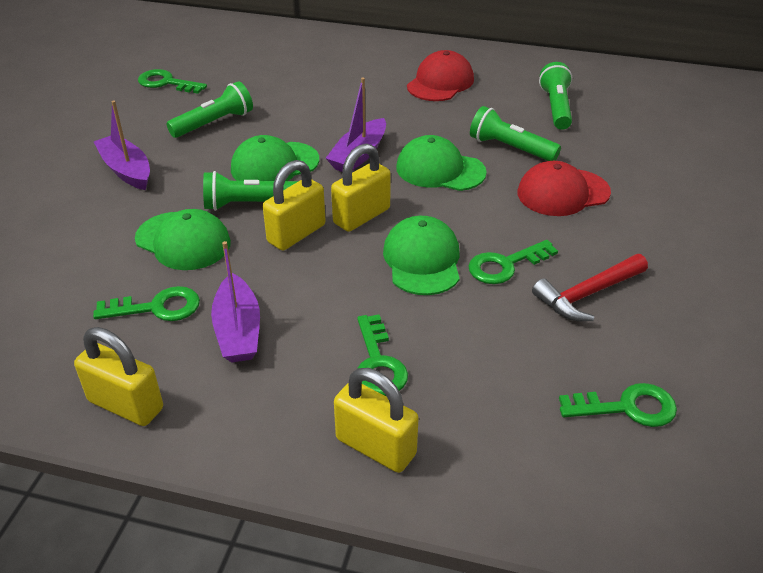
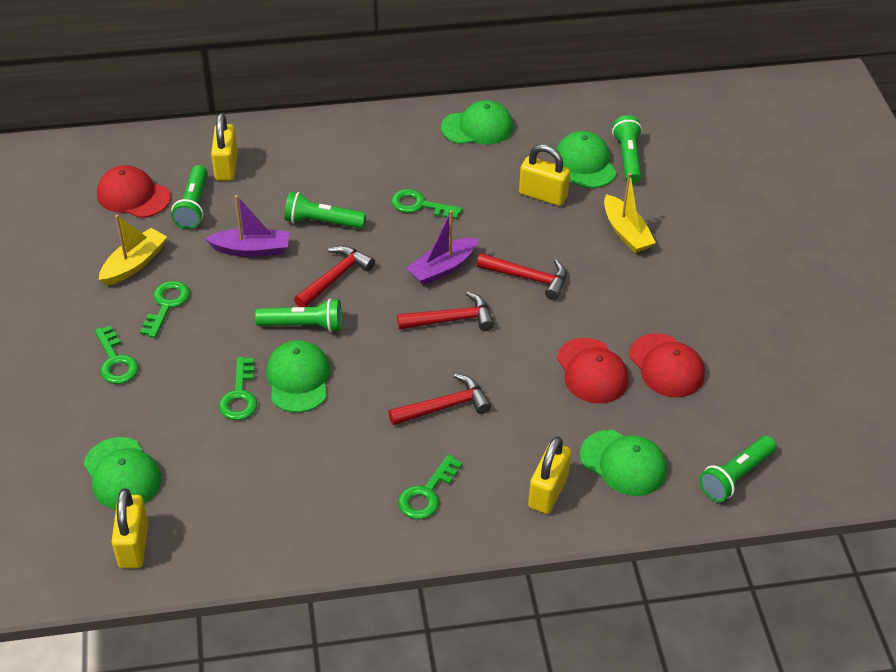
green cap: 4 -> 5
green flashlight: 4 -> 5
purple boat: 3 -> 2
red cap: 2 -> 3
red hammer: 1 -> 4
yellow boat: 0 -> 2

